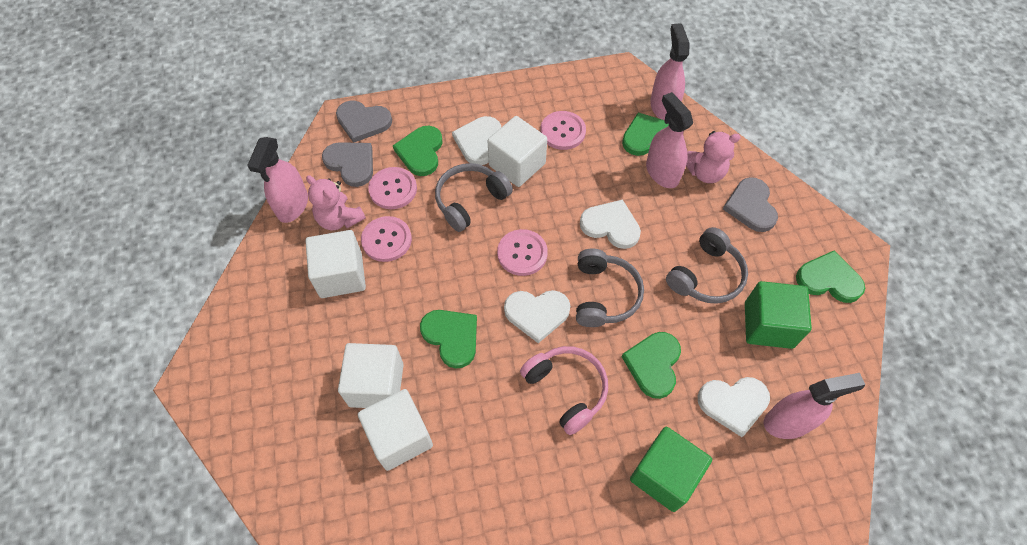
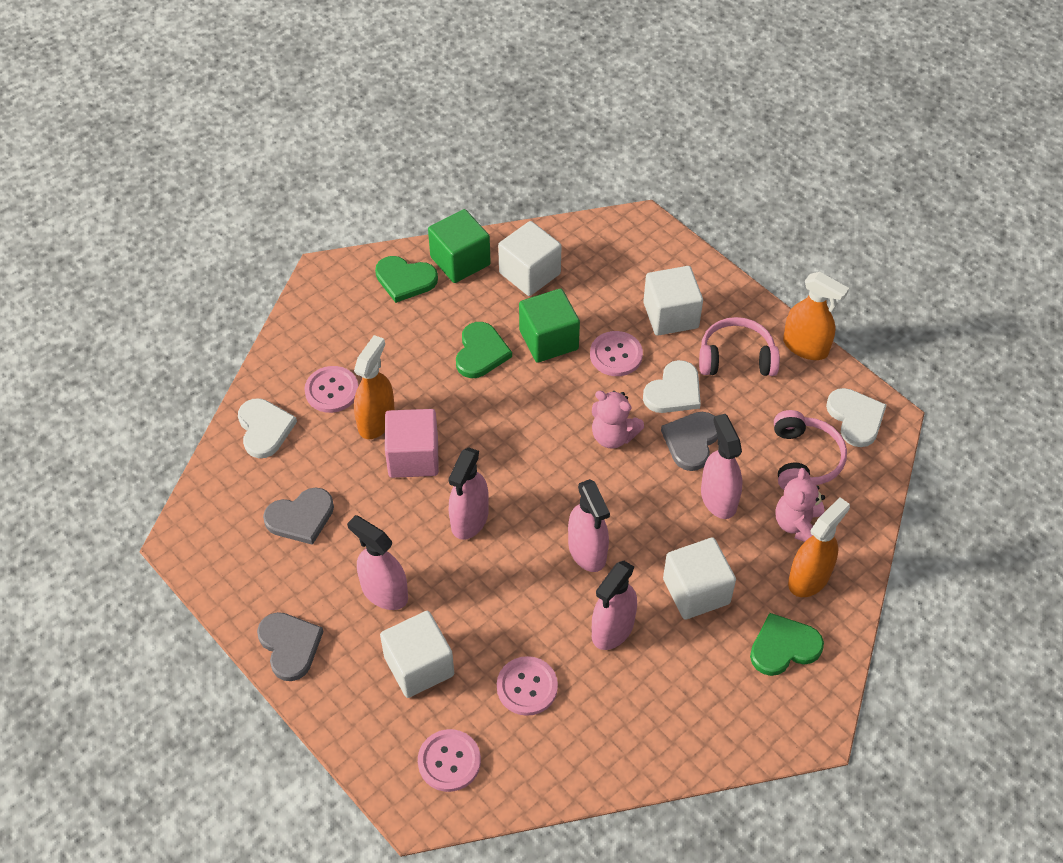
green heart: 5 -> 3
grey headphones: 3 -> 0
orange spray bottle: 0 -> 3
pink cube: 0 -> 1
pink headphones: 1 -> 2
pink spray bottle: 4 -> 5
white heart: 4 -> 3

